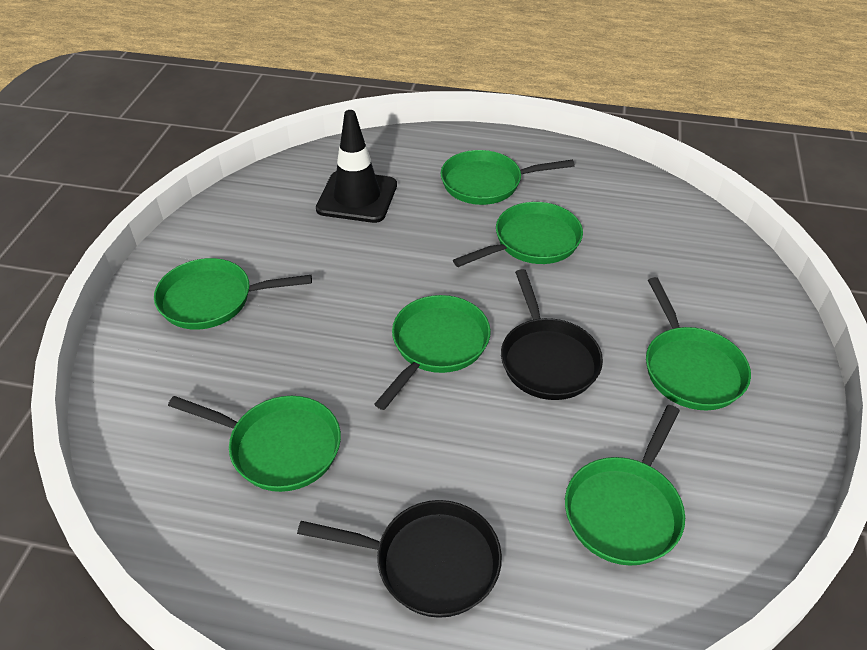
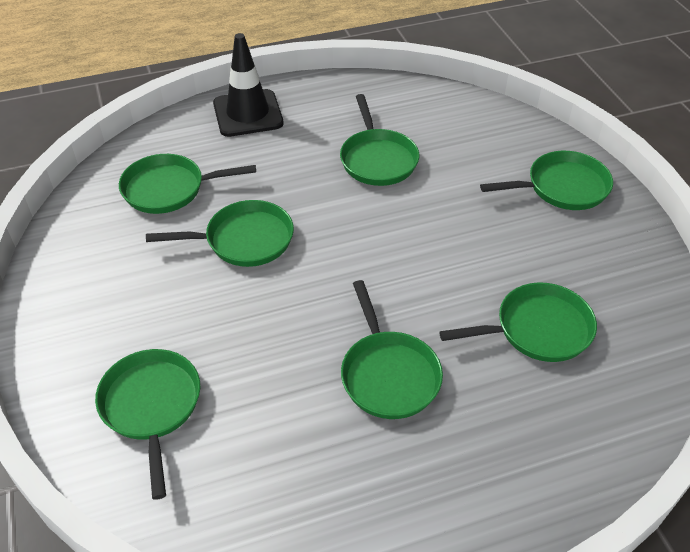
black pan: 2 -> 0

